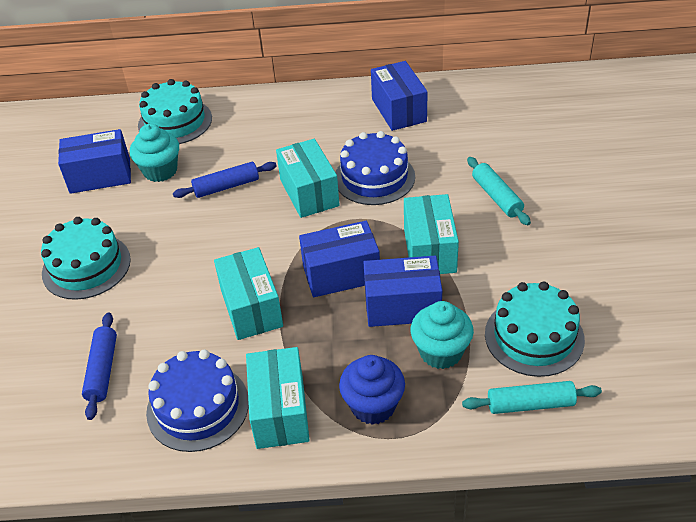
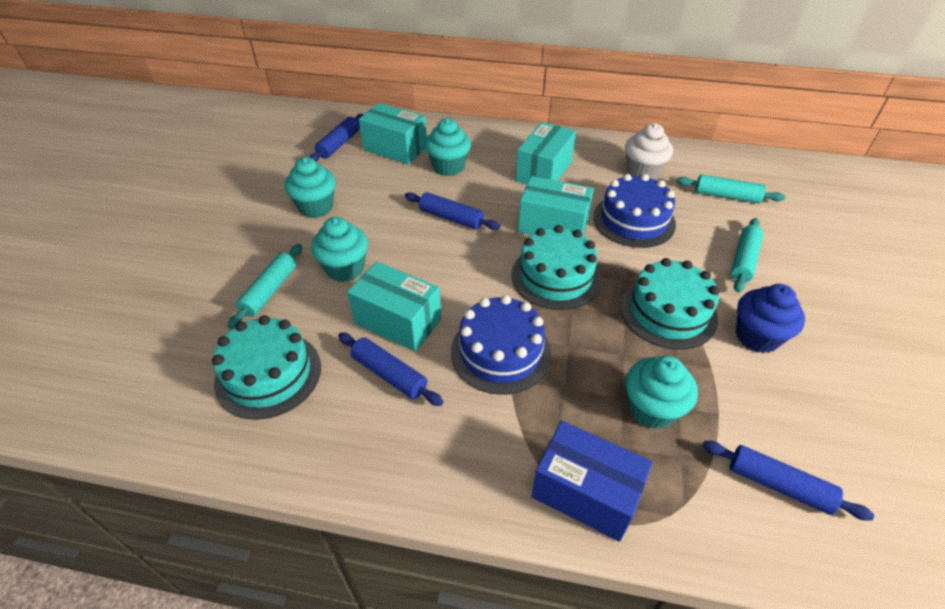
blue box: 4 -> 1
blue rolling pin: 2 -> 4
turquoise cupcake: 2 -> 4
turquoise rolling pin: 2 -> 3
white cupcake: 0 -> 1

